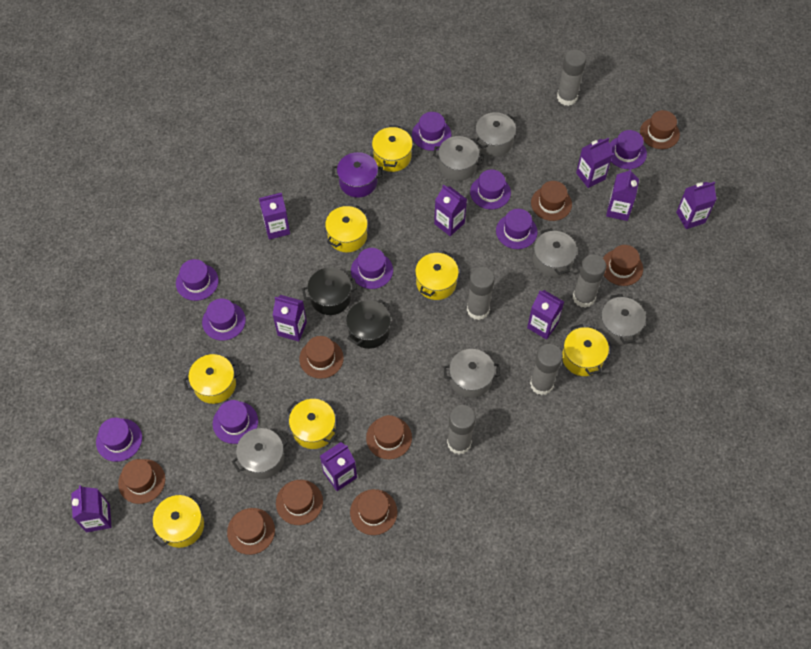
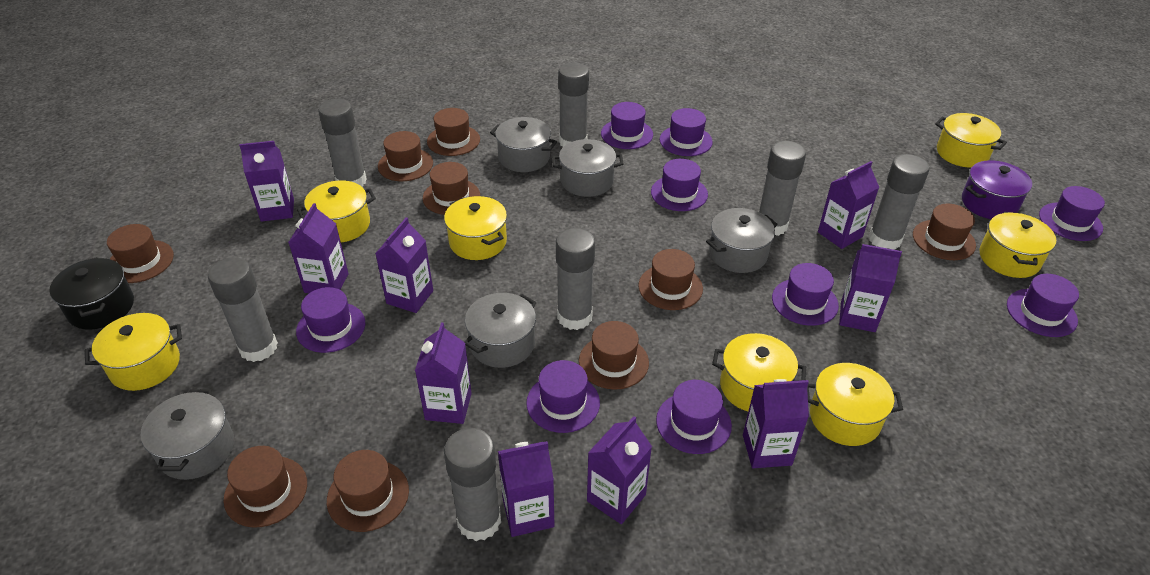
black pot: 2 -> 1
grey glue stick: 5 -> 7
grey pot: 6 -> 5

